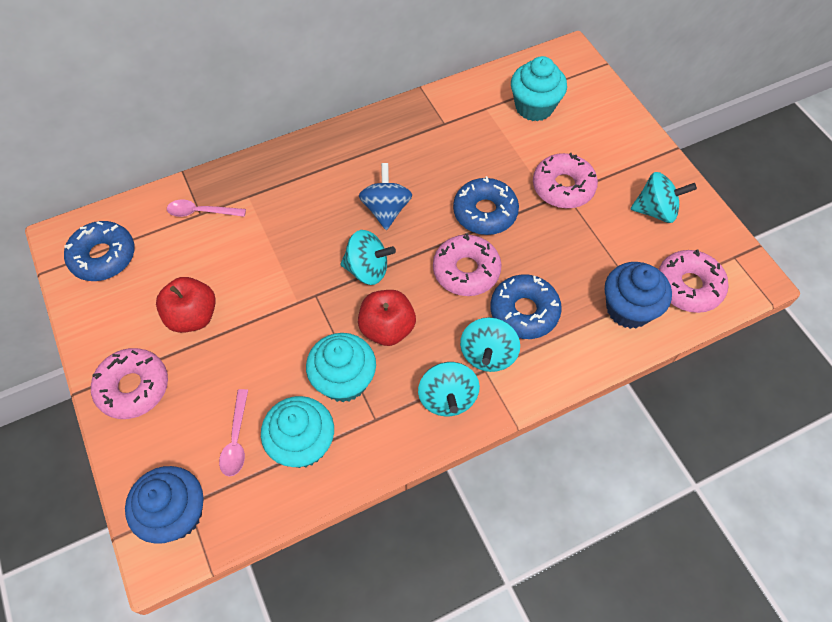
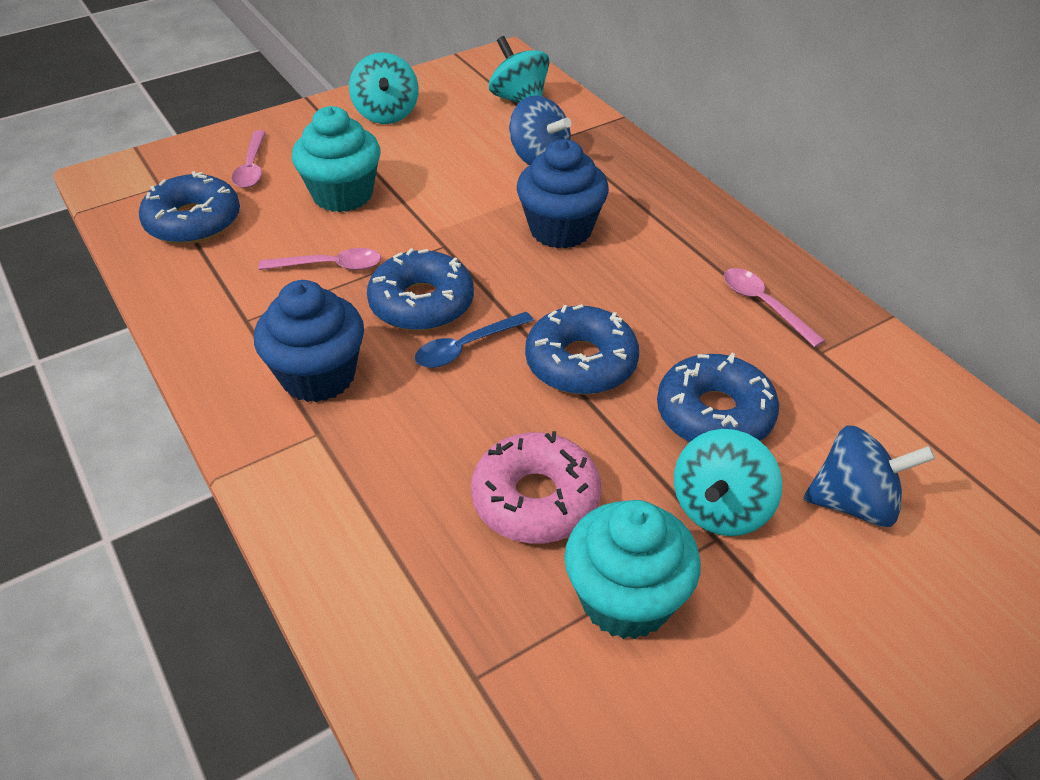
blue donut: 3 -> 4
blue spinning top: 1 -> 2
blue spoon: 0 -> 1
pink donut: 4 -> 1
pink spoon: 2 -> 3
red apple: 2 -> 0
turquoise cupcake: 3 -> 2
turquoise spinning top: 4 -> 3

